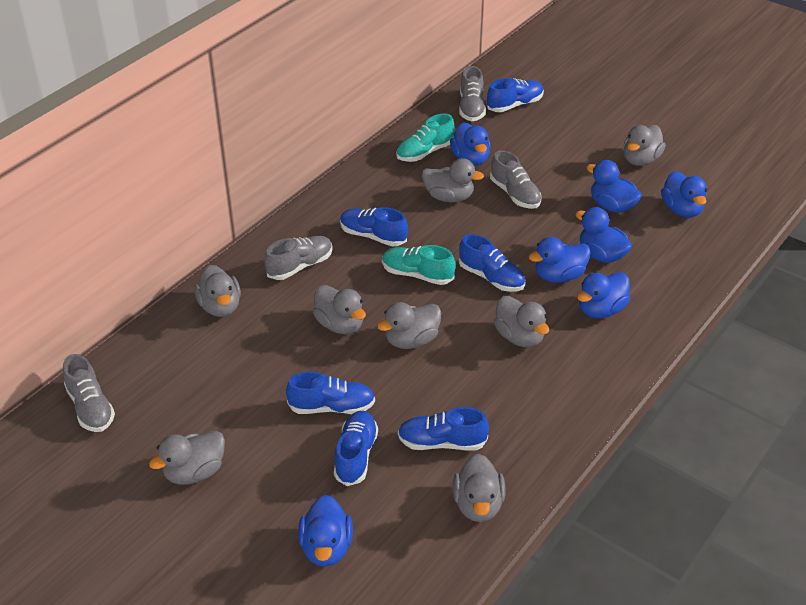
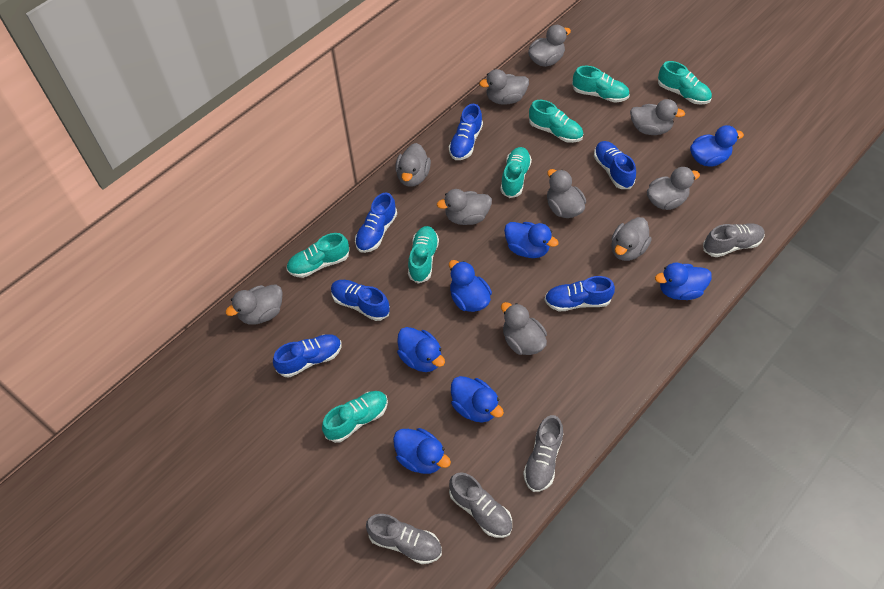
grey duck: 8 -> 10
turquoise shoe: 2 -> 7

